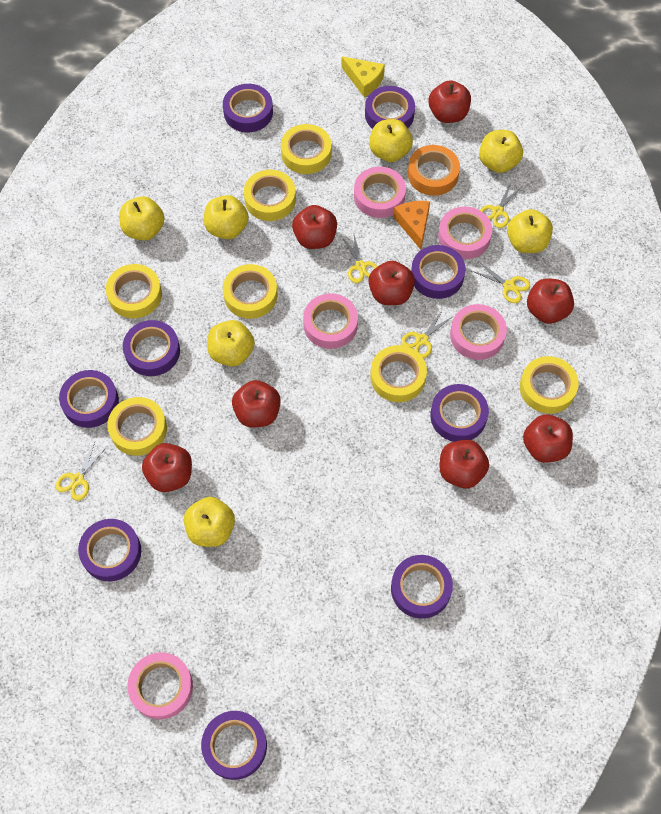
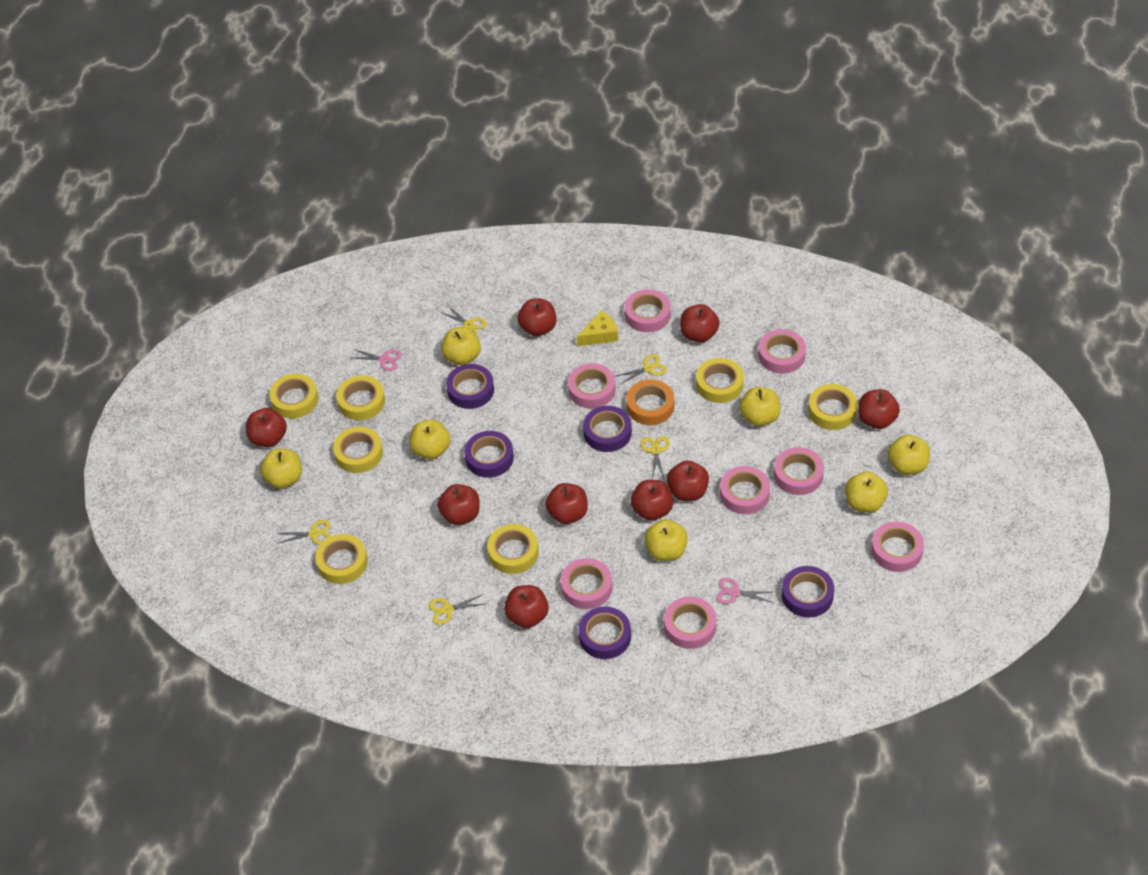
orange cheese: 1 -> 0
pink scissors: 0 -> 2
pink tape: 5 -> 8
purple tape: 9 -> 5
red apple: 8 -> 9

